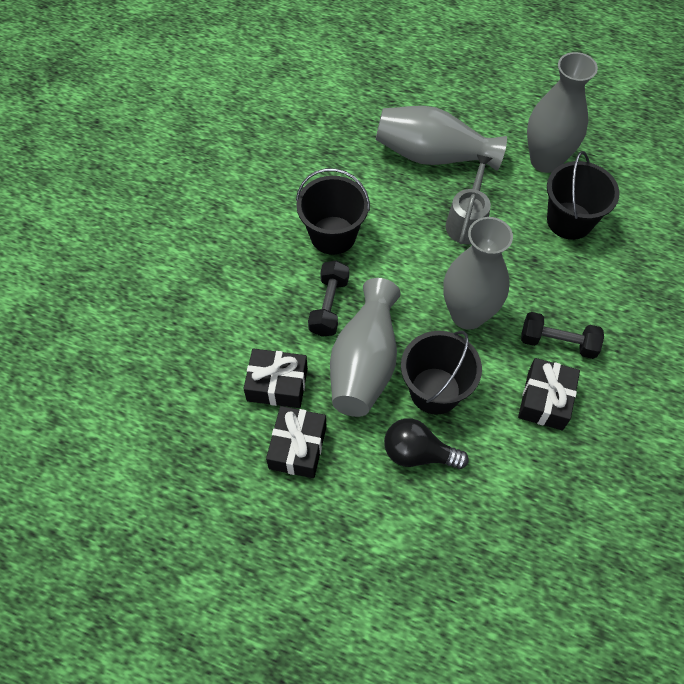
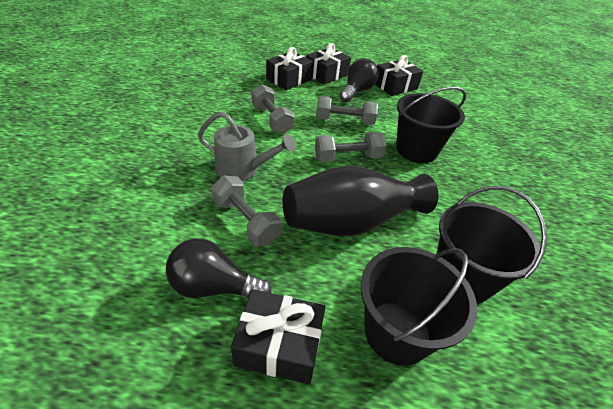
black dumbbell: 2 -> 0
black gift: 3 -> 4
black light bulb: 1 -> 2
black vase: 0 -> 1
grey dumbbell: 0 -> 4
grey vase: 4 -> 0

